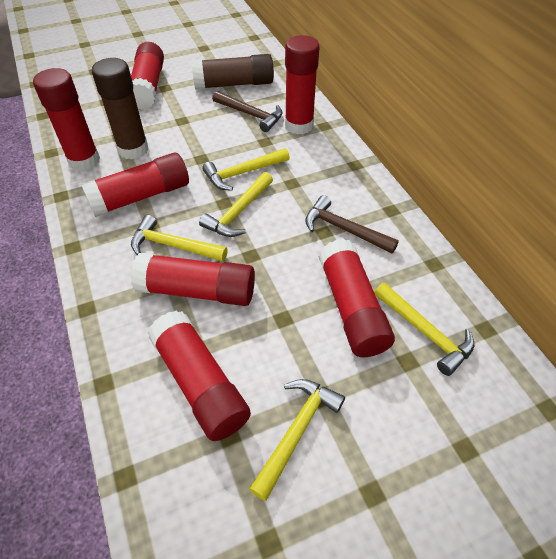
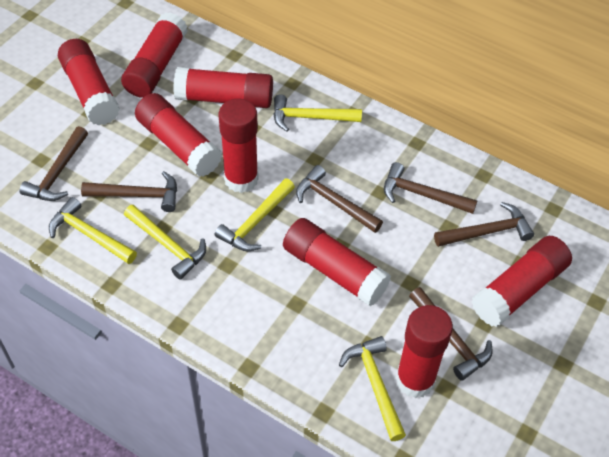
brown glue stick: 2 -> 0
brown hammer: 2 -> 6
red glue stick: 7 -> 8

